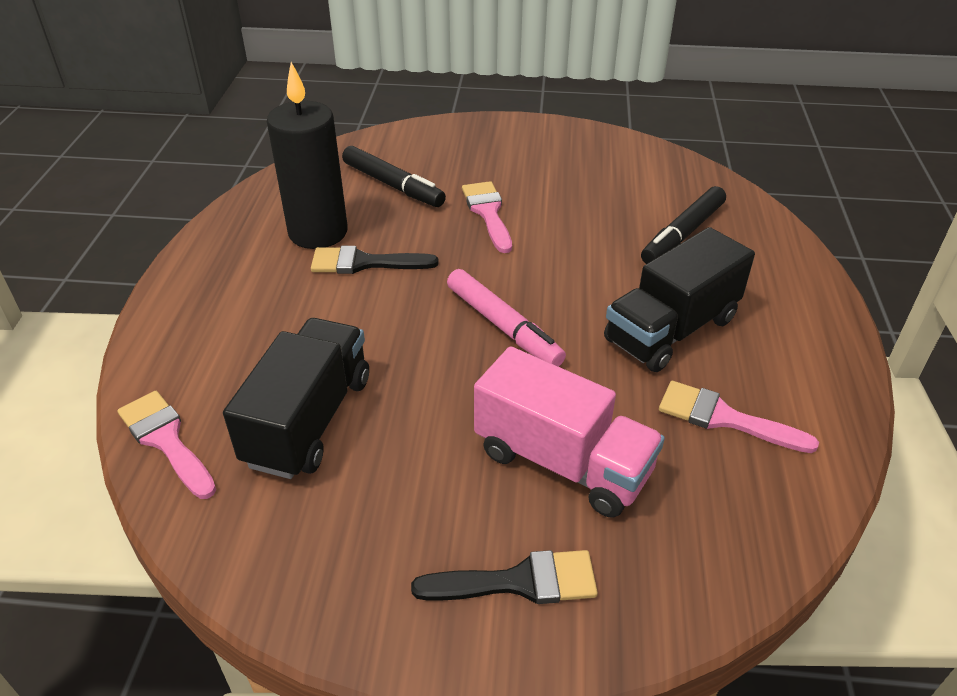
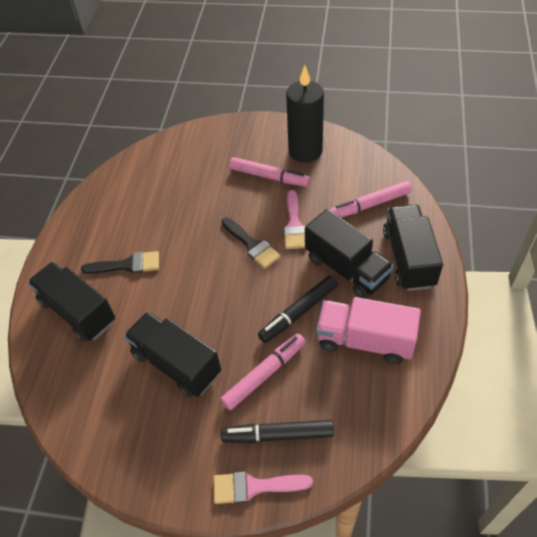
black truck: 2 -> 4
pink brush: 3 -> 2
pink marker: 1 -> 3

